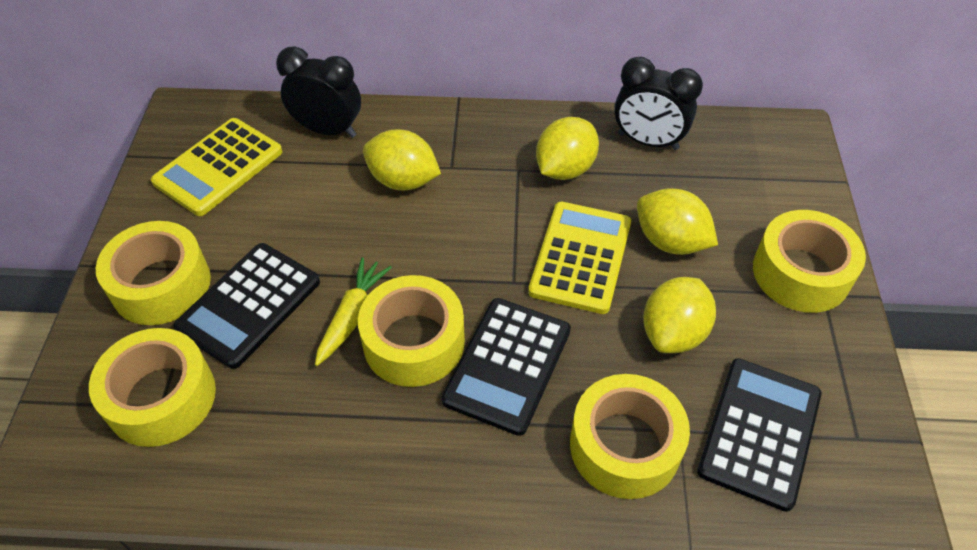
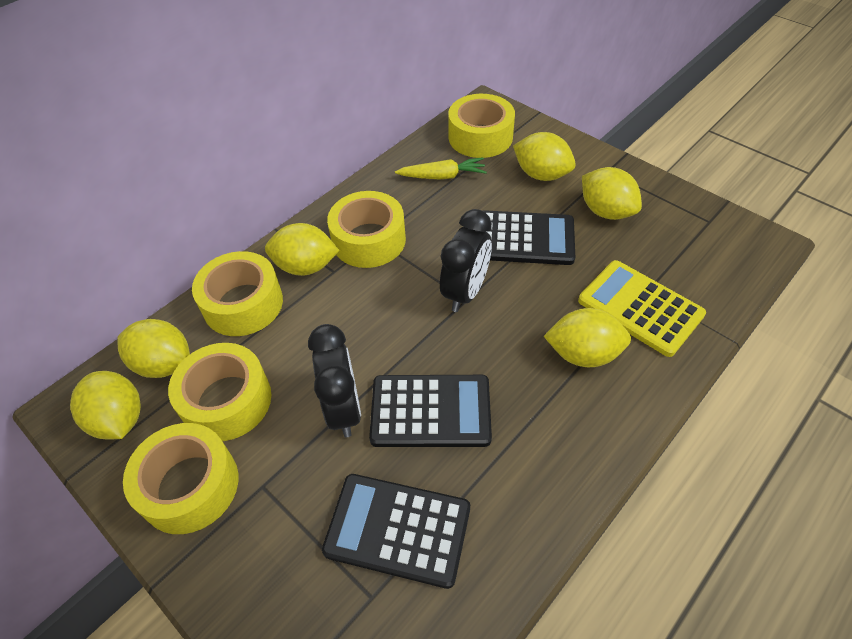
yellow calculator: 2 -> 1
yellow lemon: 4 -> 6

